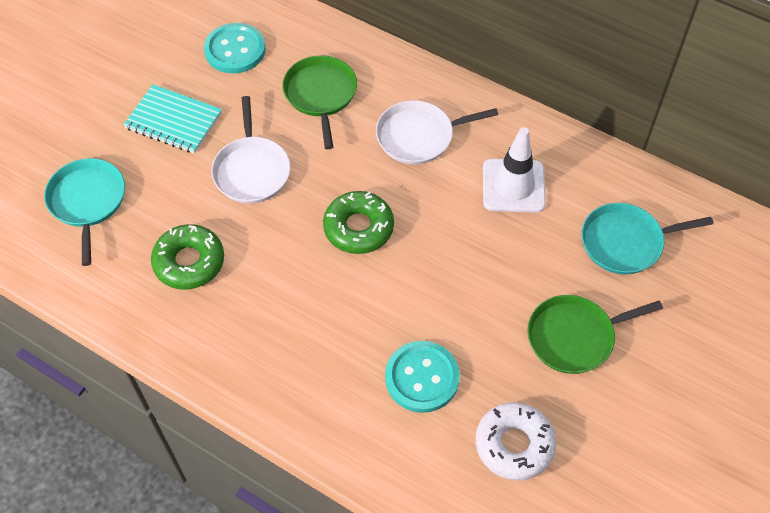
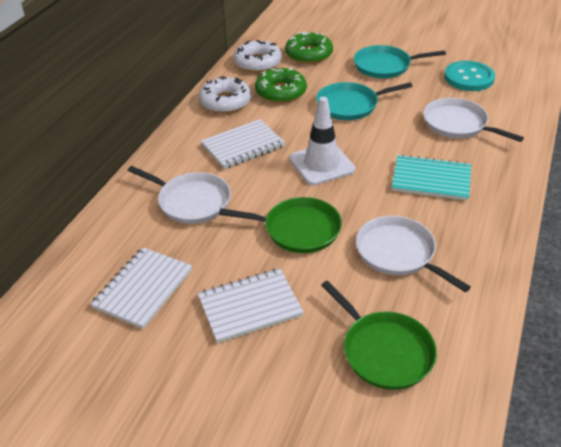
turquoise button: 2 -> 1
white donut: 1 -> 2
white notebook: 0 -> 3
white pan: 2 -> 3

